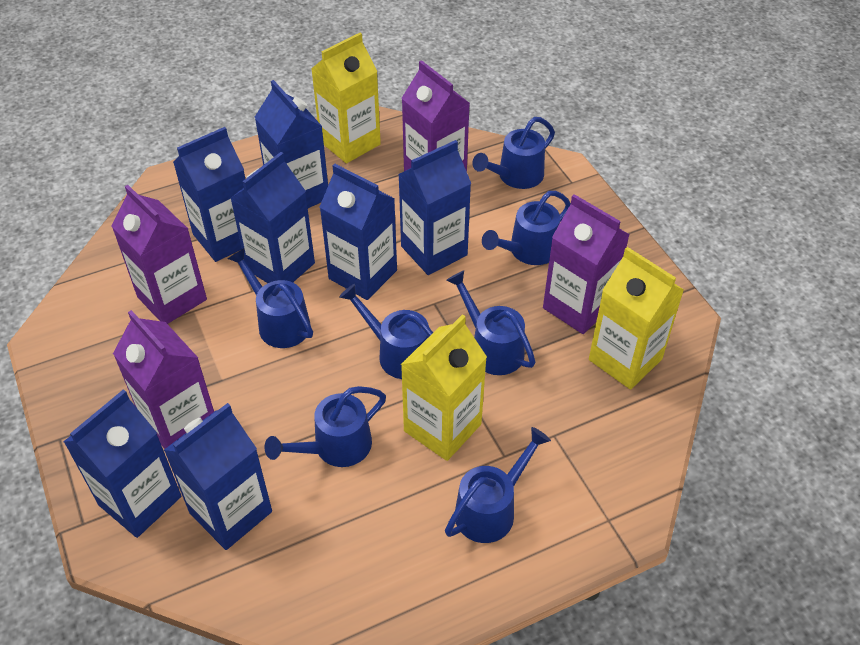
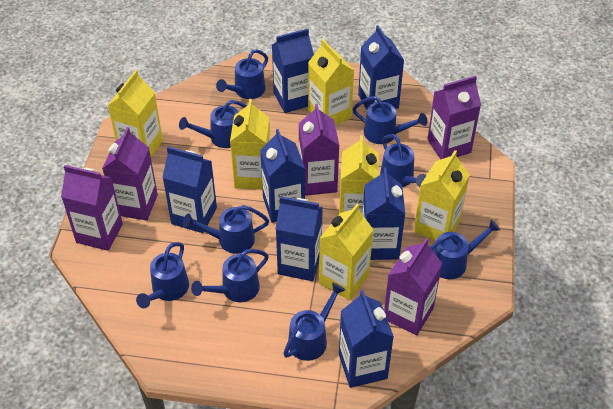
blue watering can: 7 -> 9
purple carton: 4 -> 5
yellow carton: 3 -> 6

